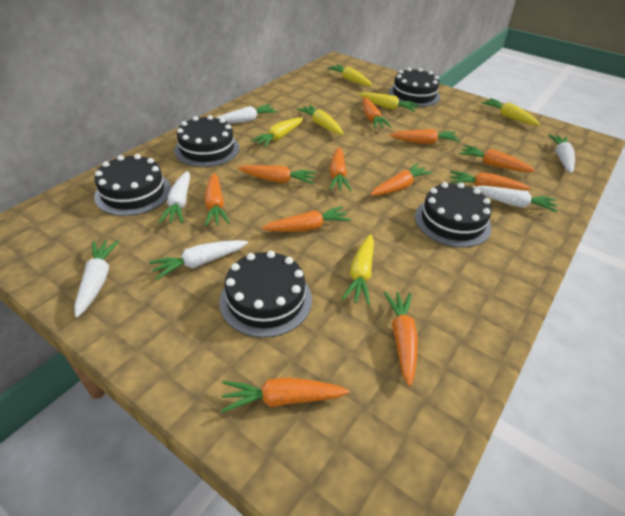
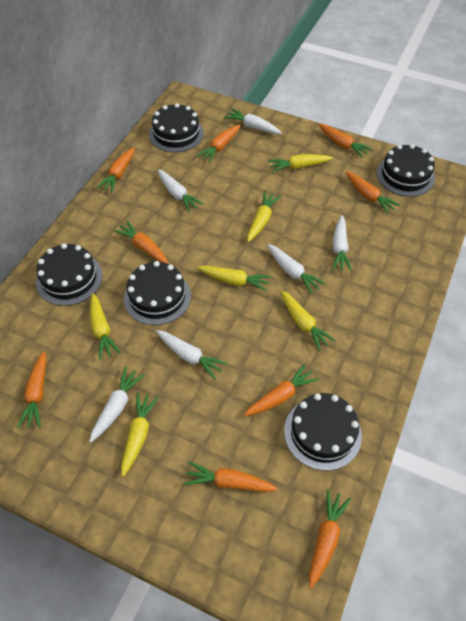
orange carrot: 11 -> 9

